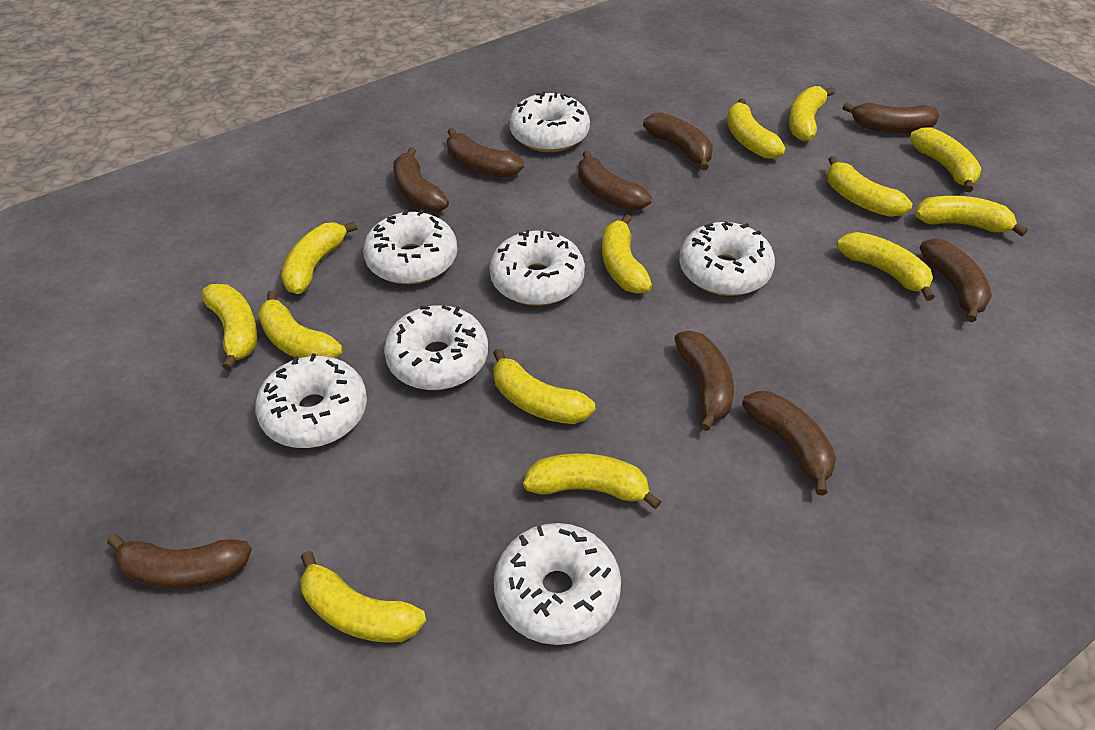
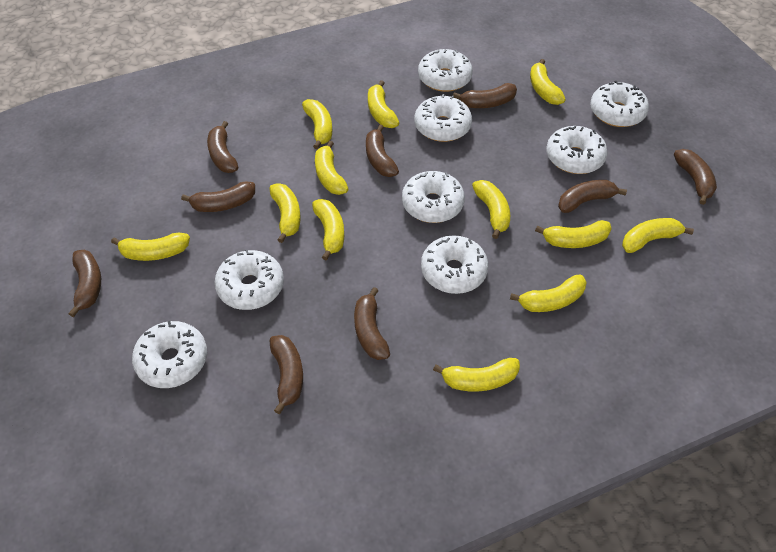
white donut: 7 -> 8
yellow banana: 13 -> 12

